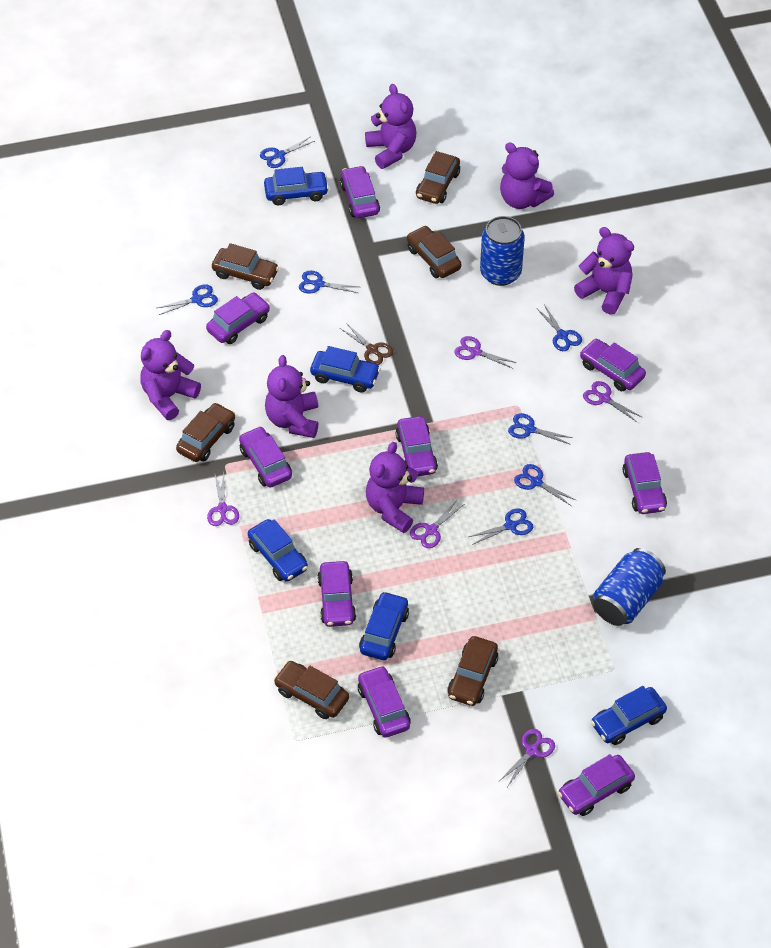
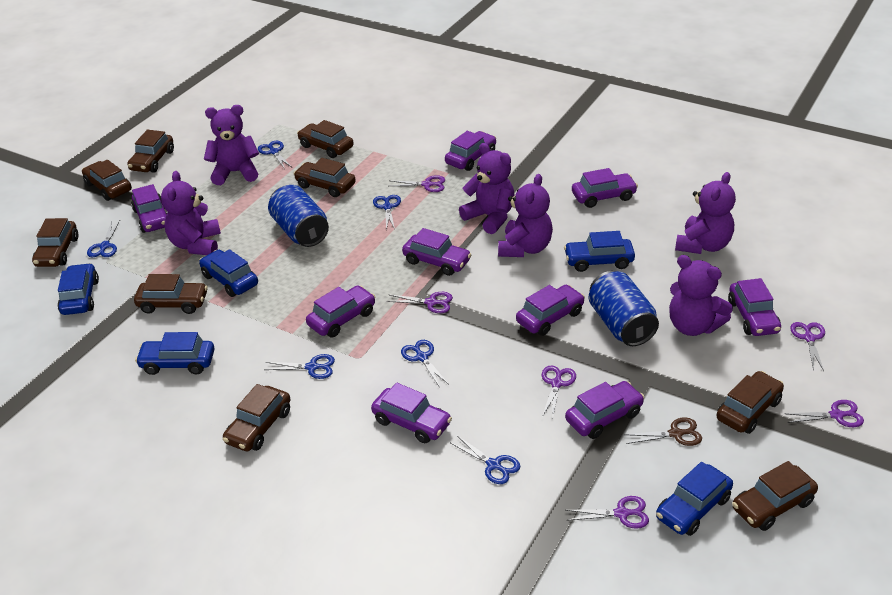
blue scissors: 7 -> 6
brown car: 6 -> 9
purple scissors: 5 -> 6

